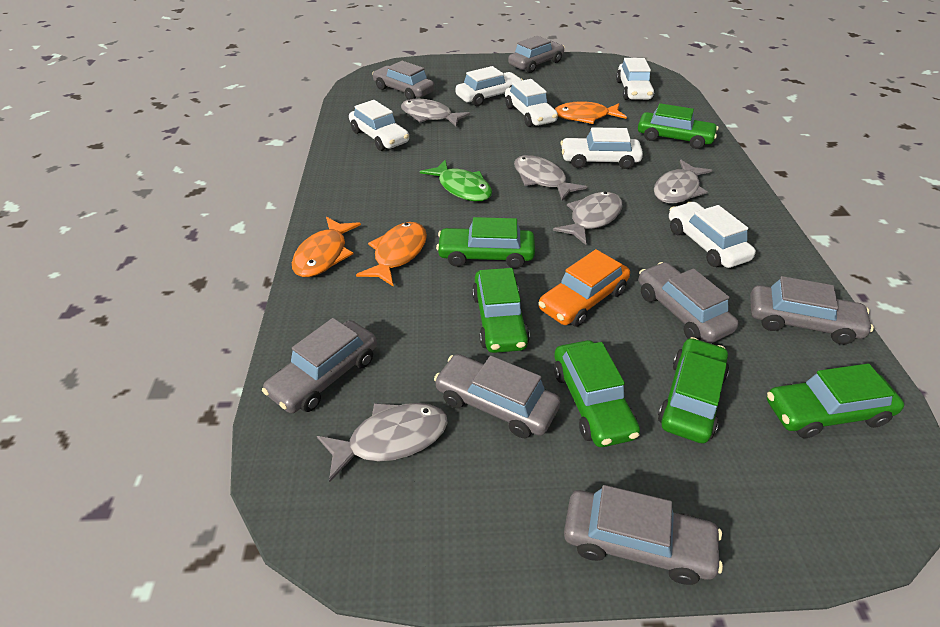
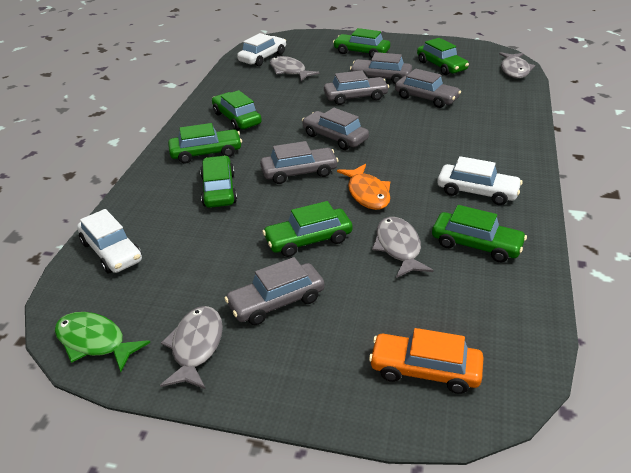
green car: 6 -> 7
grey car: 7 -> 6
grey fish: 5 -> 4
orange fish: 3 -> 1
white car: 6 -> 3

